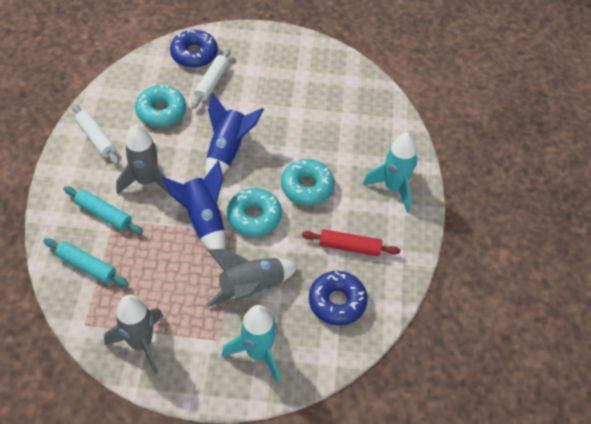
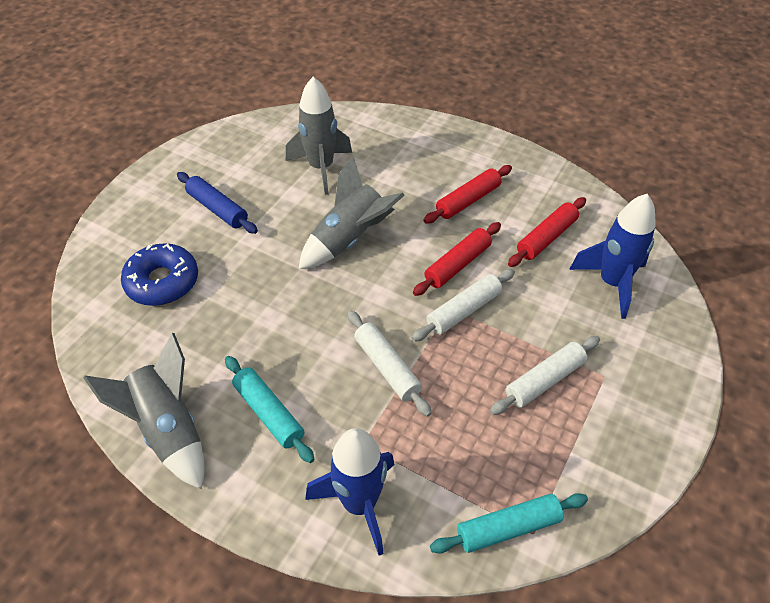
blue donut: 2 -> 1
blue rolling pin: 0 -> 1
red rolling pin: 1 -> 3
turquoise donut: 3 -> 0
turquoise rocket: 2 -> 0
white rolling pin: 2 -> 3

